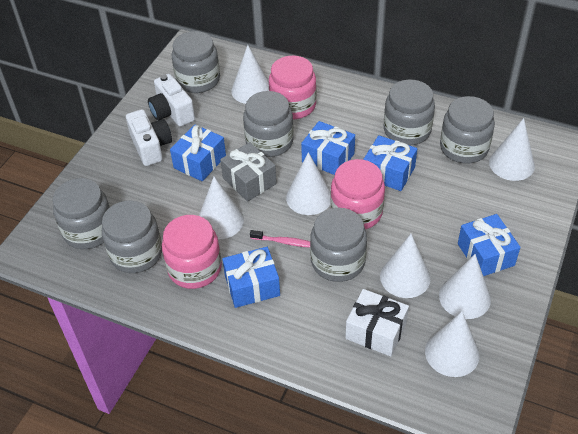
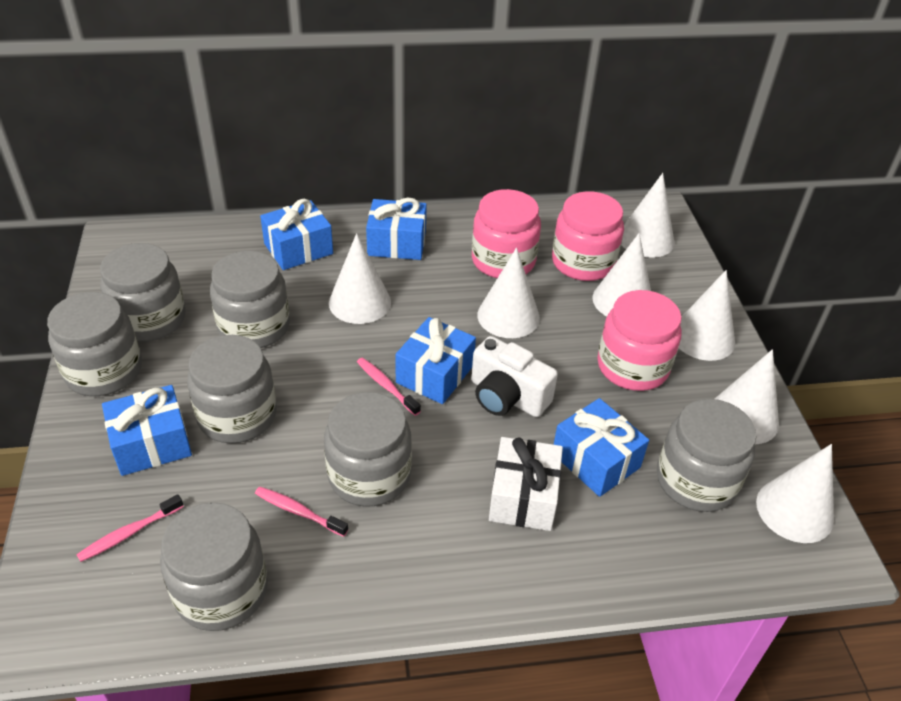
grey gift: 1 -> 0
pink toothbrush: 1 -> 3
white camera: 2 -> 1

